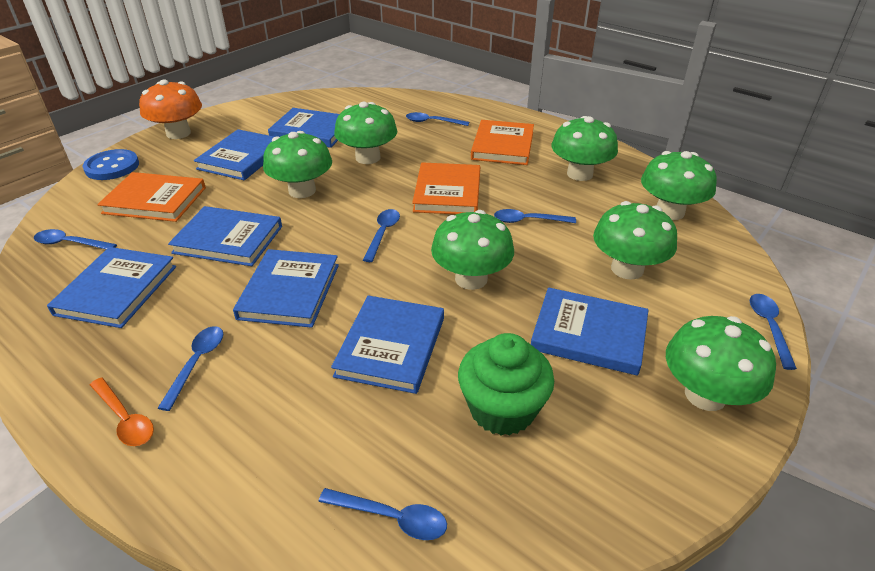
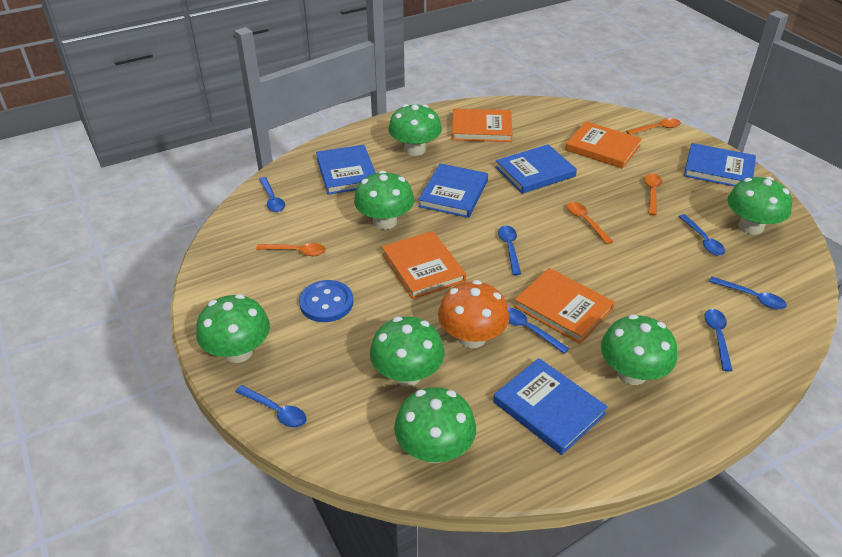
blue book: 7 -> 5
green cupcake: 1 -> 0
orange book: 3 -> 4
orange spoon: 1 -> 4

